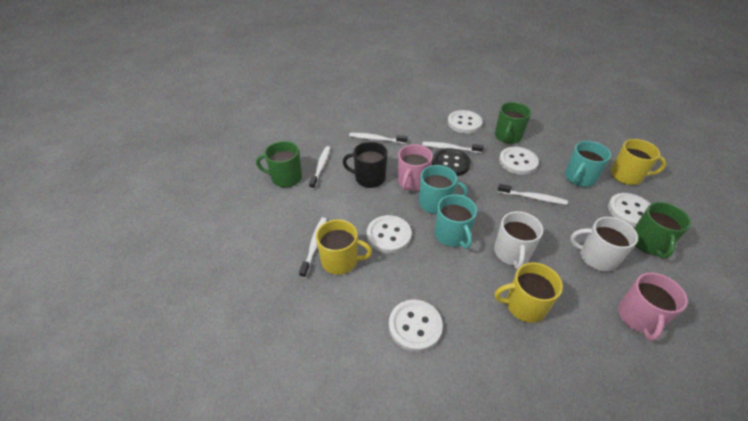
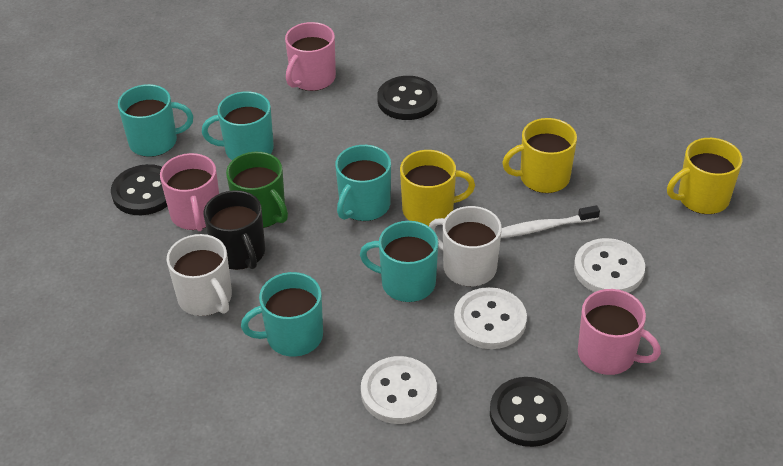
black button: 1 -> 3
green mug: 3 -> 1
pink mug: 2 -> 3
turquoise mug: 3 -> 5
white button: 5 -> 3
white toothbrush: 5 -> 1

